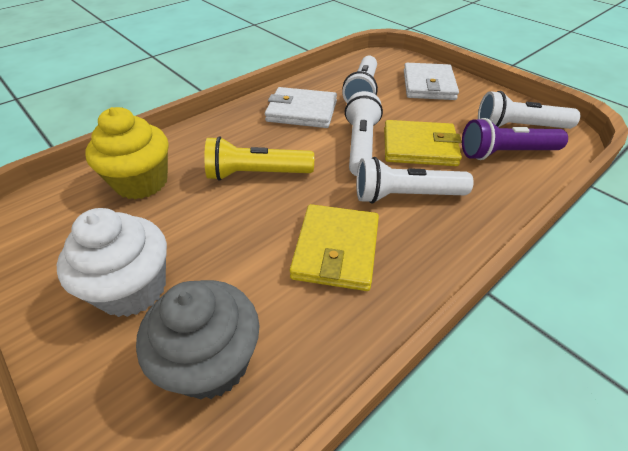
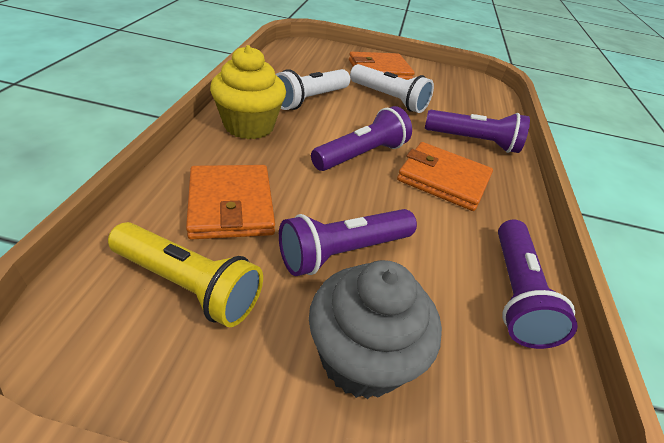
orange wallet: 0 -> 3
purple flashlight: 1 -> 4
white cupcake: 1 -> 0
white flashlight: 4 -> 2
white wallet: 2 -> 0
yellow wallet: 2 -> 0

